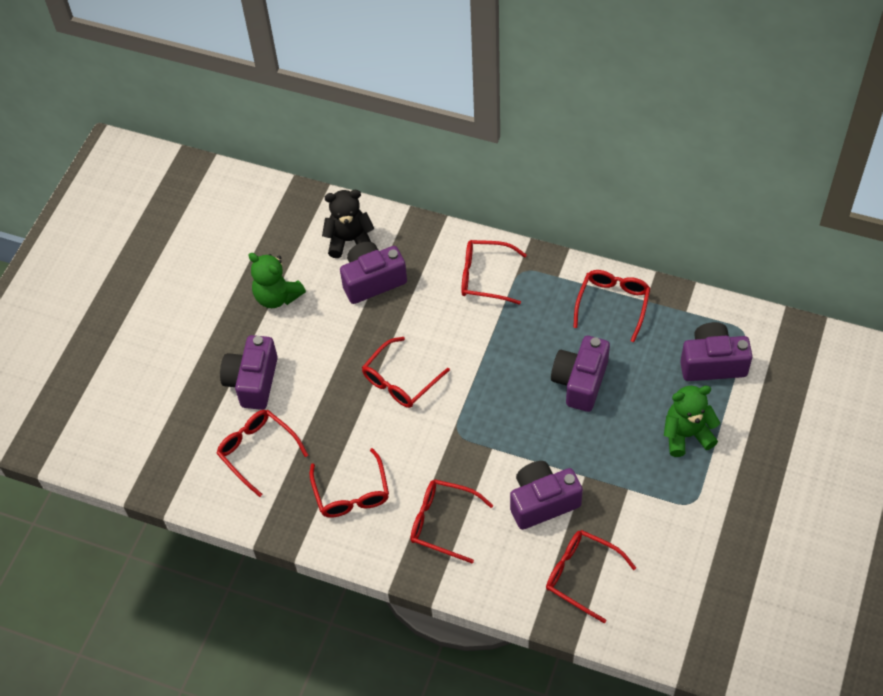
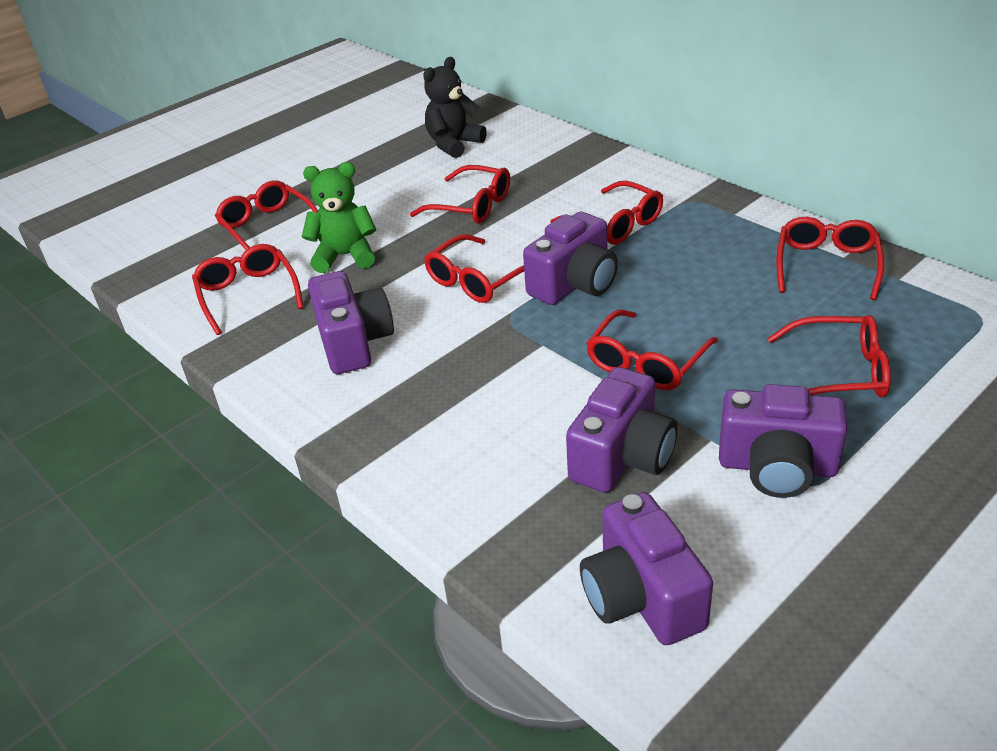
green teddy bear: 2 -> 1
red glasses: 7 -> 8

